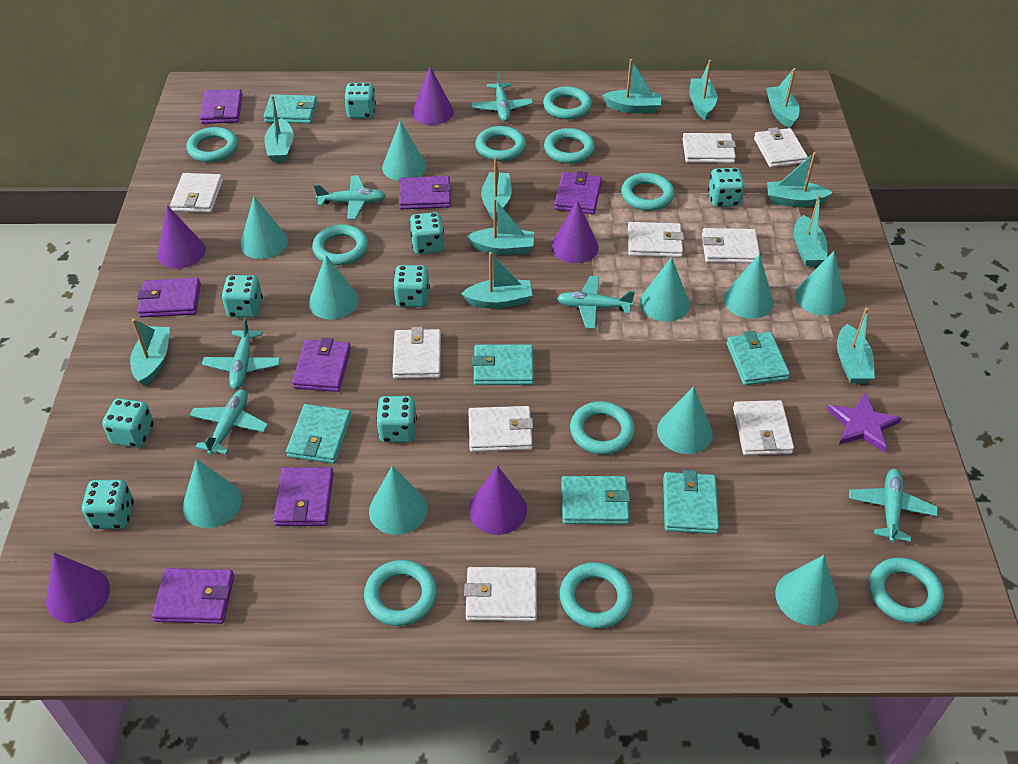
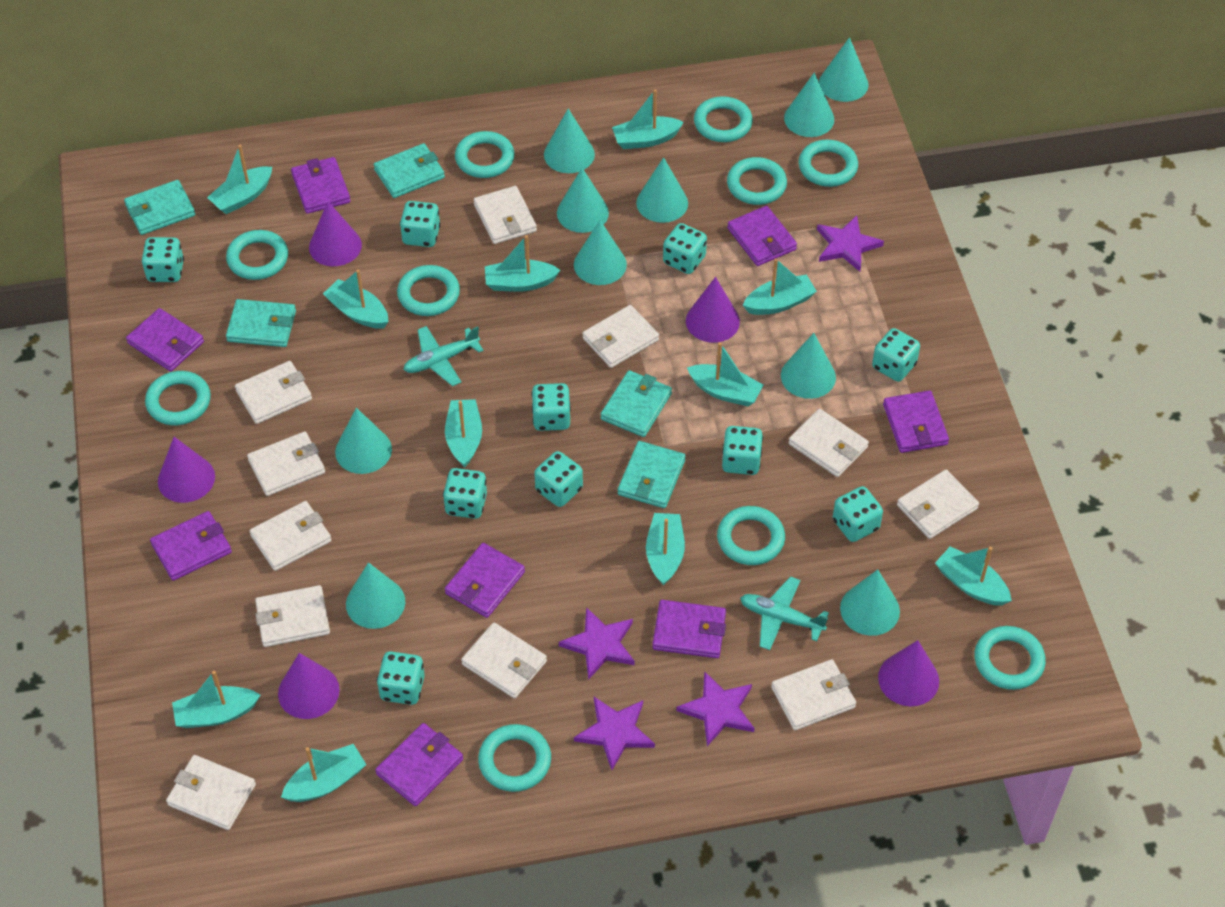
purple star: 1 -> 4
purple wallet: 7 -> 8
turquoise dice: 8 -> 10
turquoise plane: 6 -> 2
turquoise wallet: 6 -> 5
white wallet: 9 -> 11

